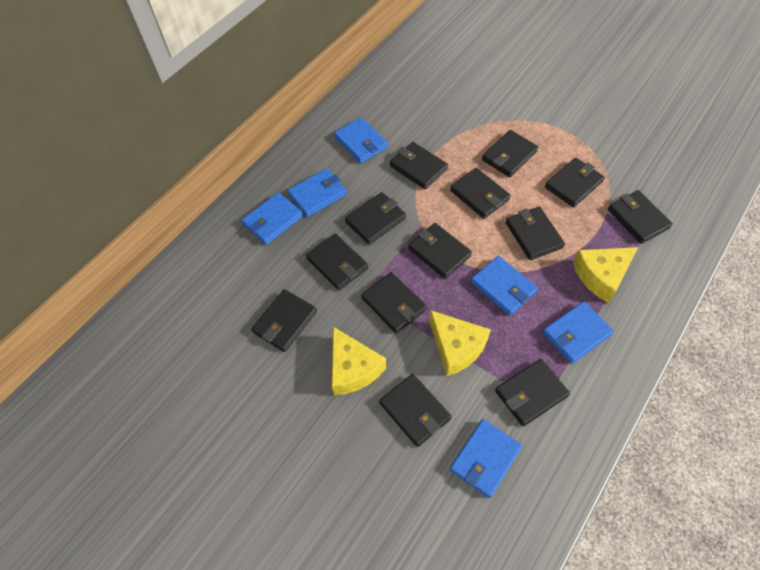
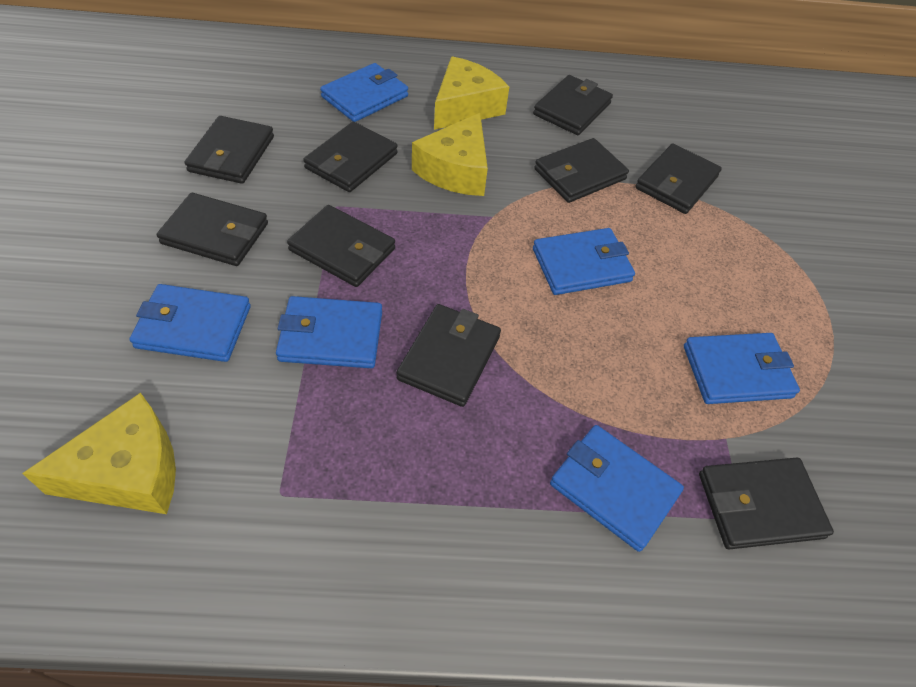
black wallet: 13 -> 9

